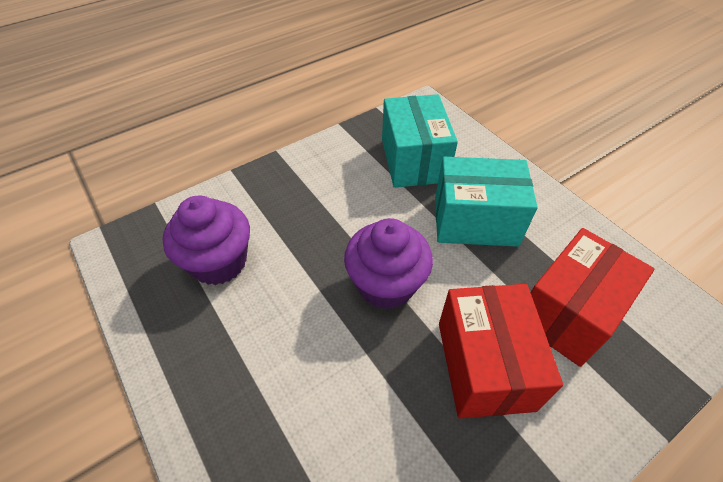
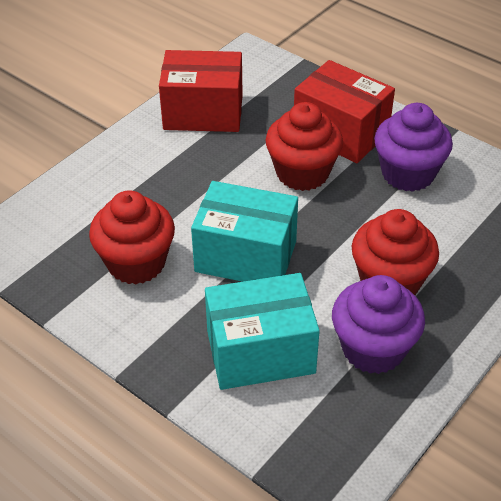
red cupcake: 0 -> 3

